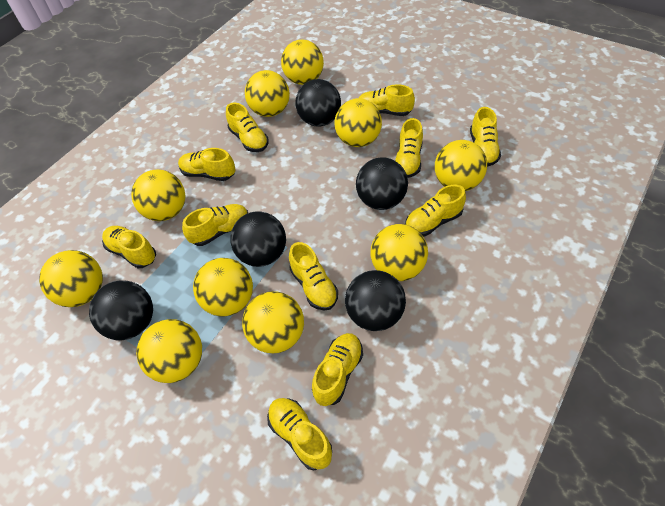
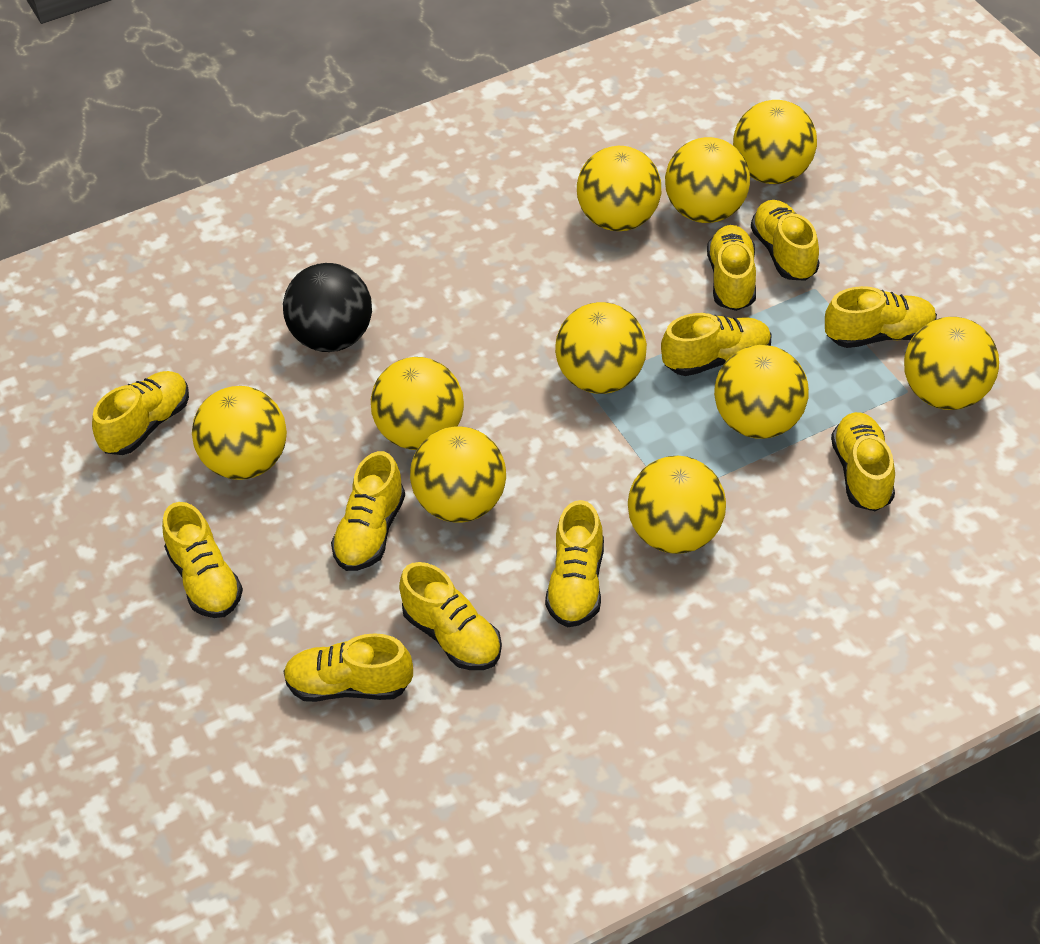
black ball: 5 -> 1

